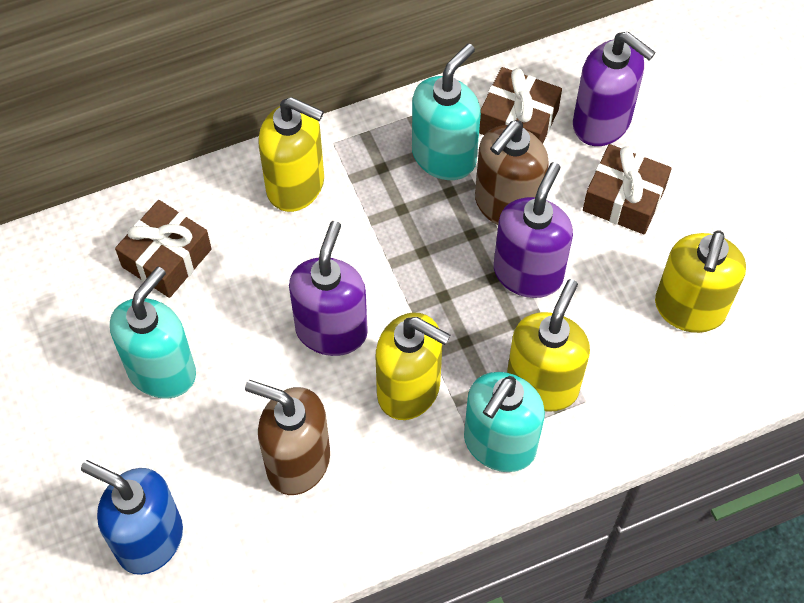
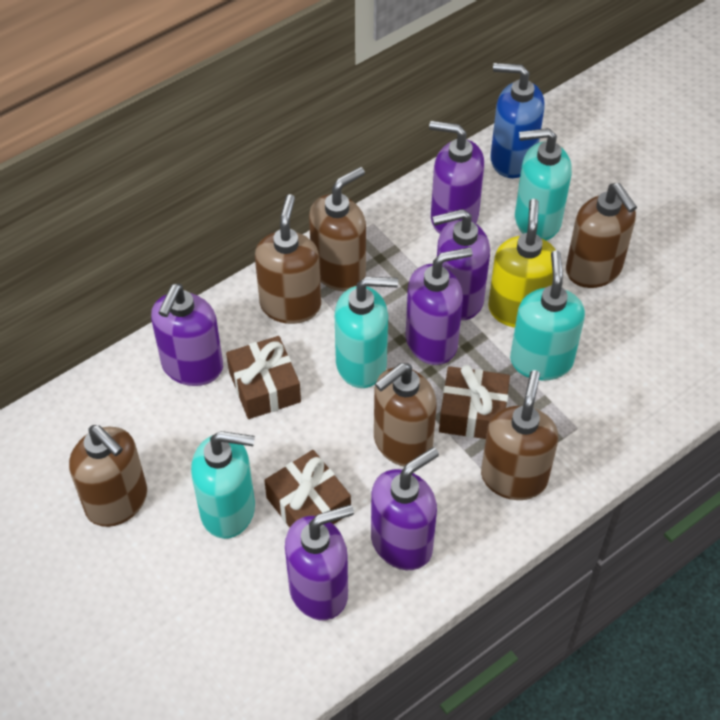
brown soap dispenser: 2 -> 6
purple soap dispenser: 3 -> 6
turquoise soap dispenser: 3 -> 4
yellow soap dispenser: 4 -> 1

